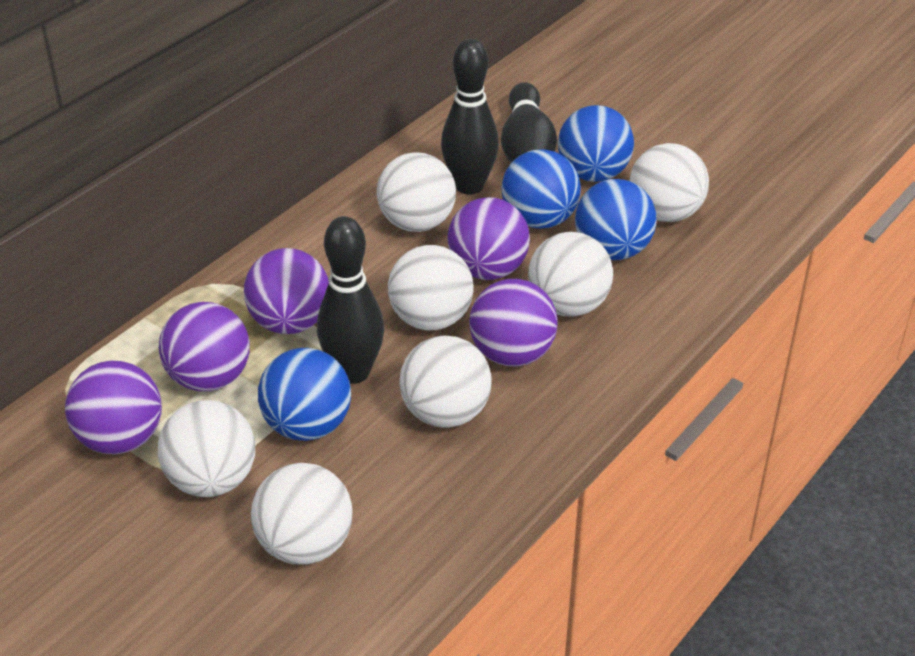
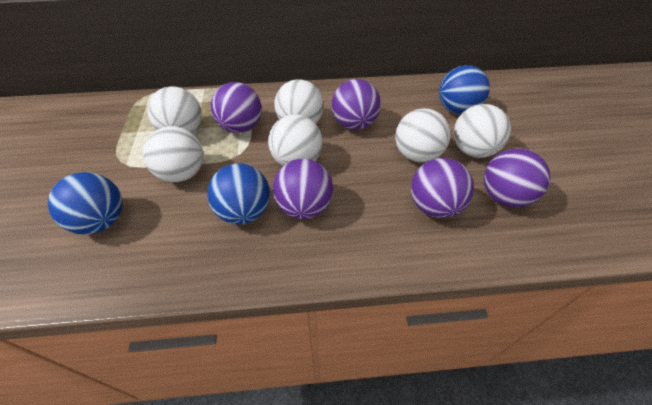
black bowling pin: 3 -> 0
blue ball: 4 -> 3
white ball: 7 -> 6

